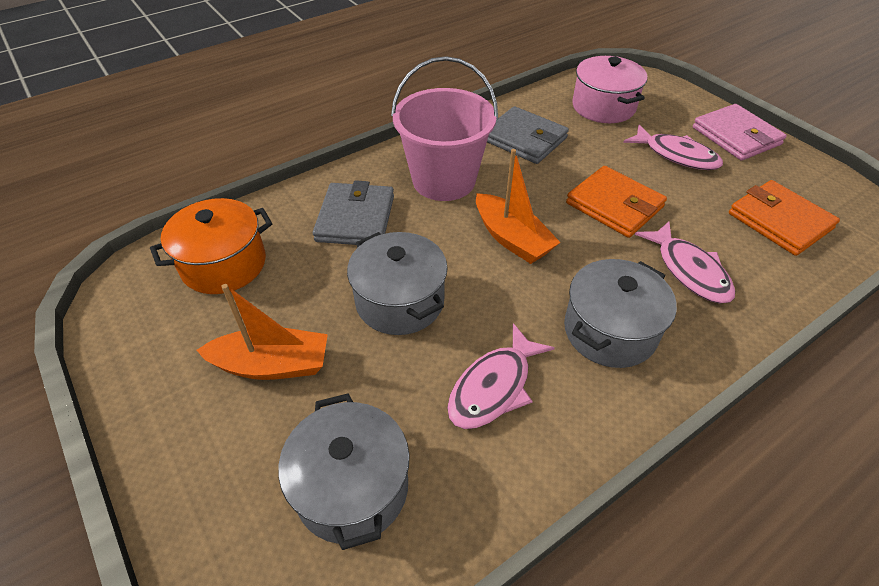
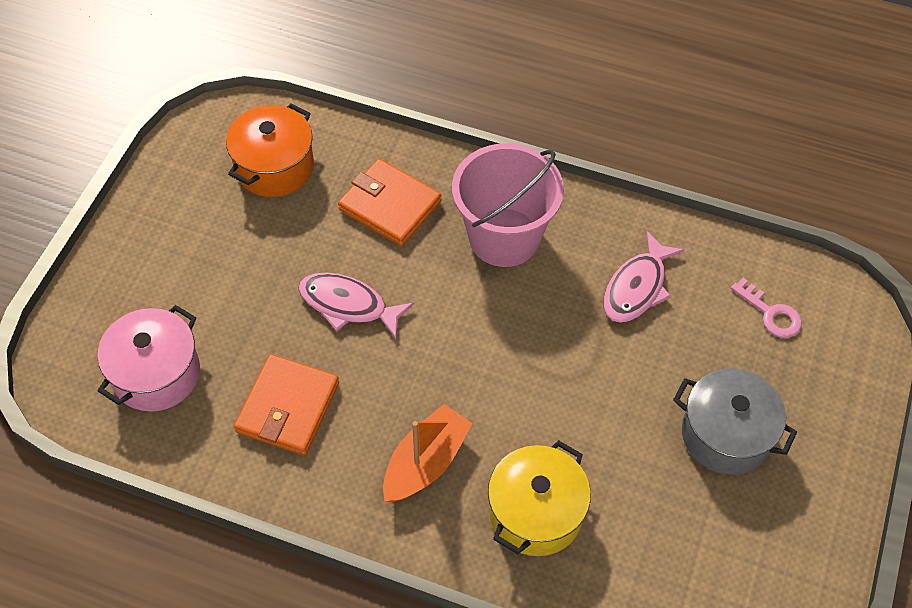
grey pot: 3 -> 1
grey wallet: 2 -> 0
orange boat: 2 -> 1
pink fish: 3 -> 2
pink key: 0 -> 1
pink wallet: 1 -> 0
yellow pot: 0 -> 1

